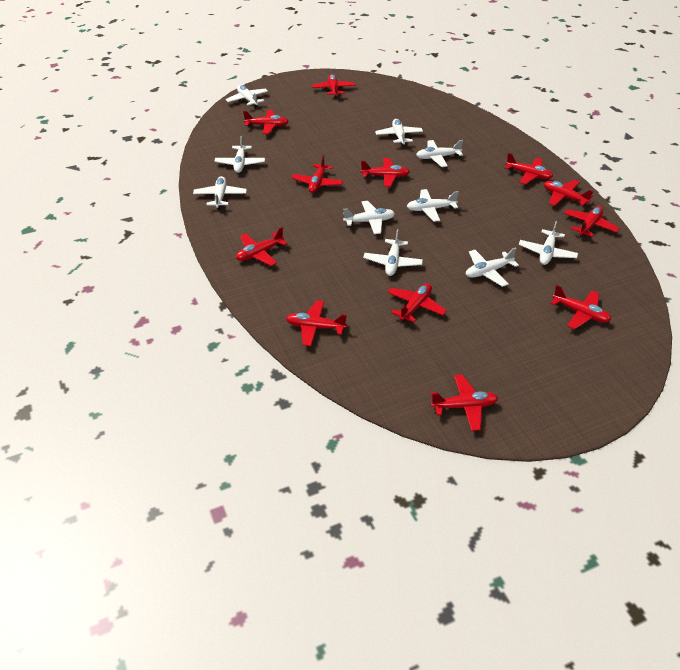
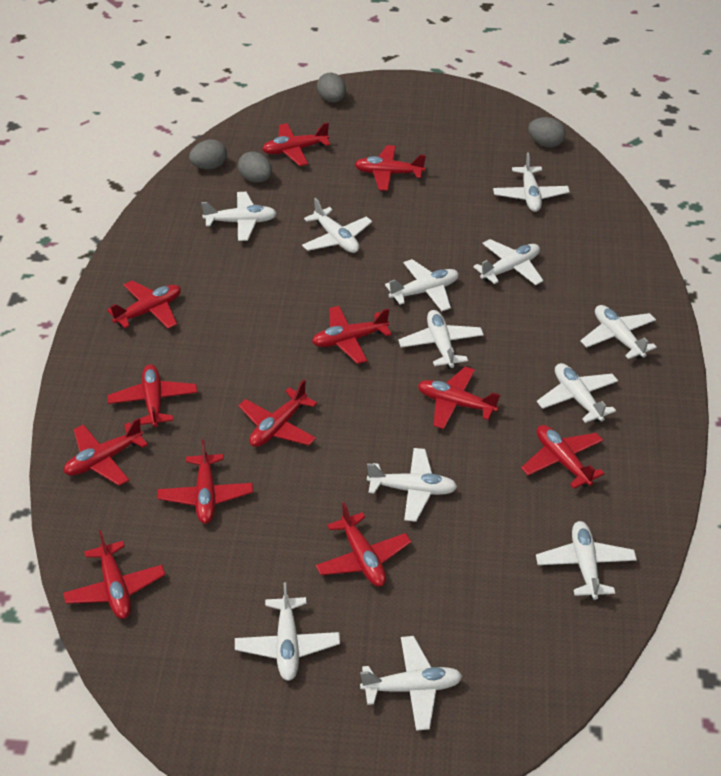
grey egg: 0 -> 4
white plane: 10 -> 12

